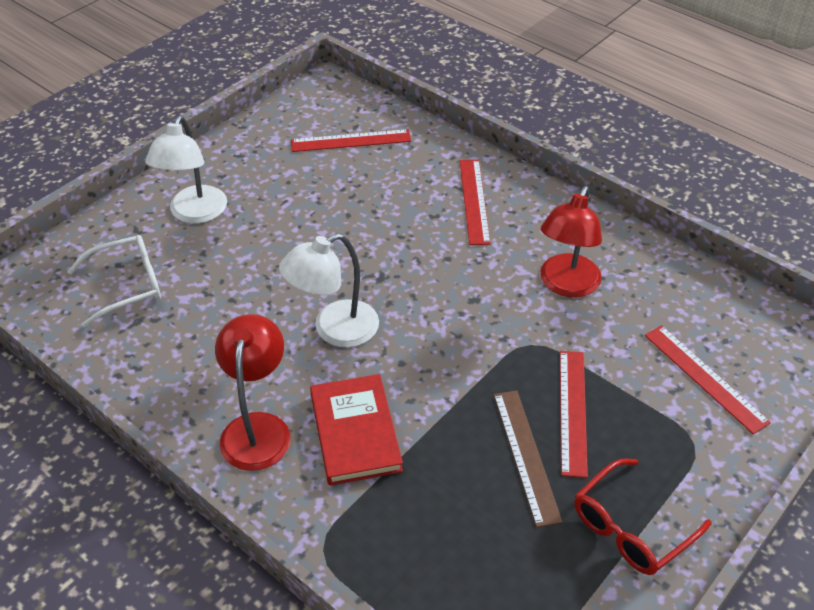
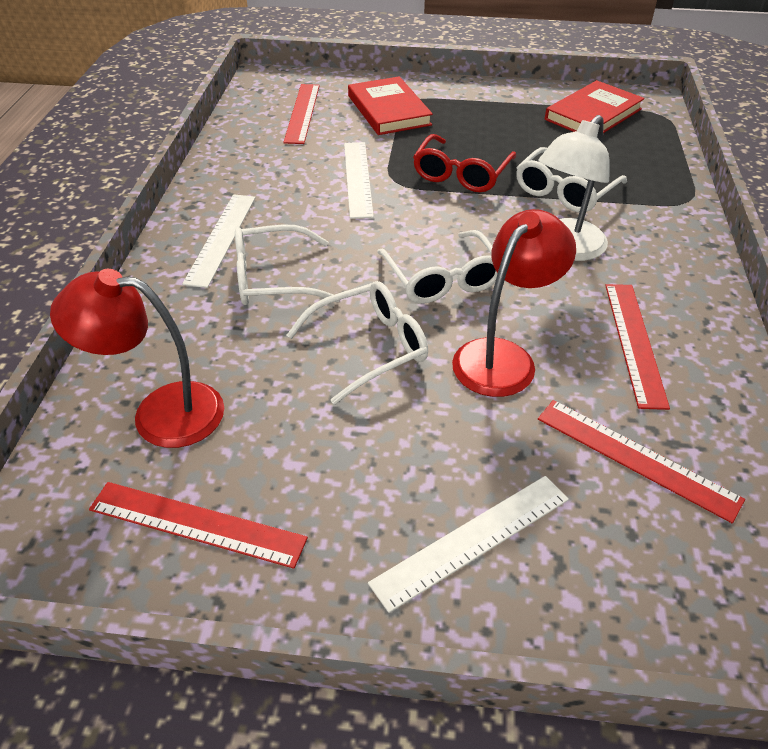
brown ruler: 1 -> 0
red book: 1 -> 2
white glasses: 1 -> 4
white lamp: 2 -> 1
white ruler: 0 -> 3

